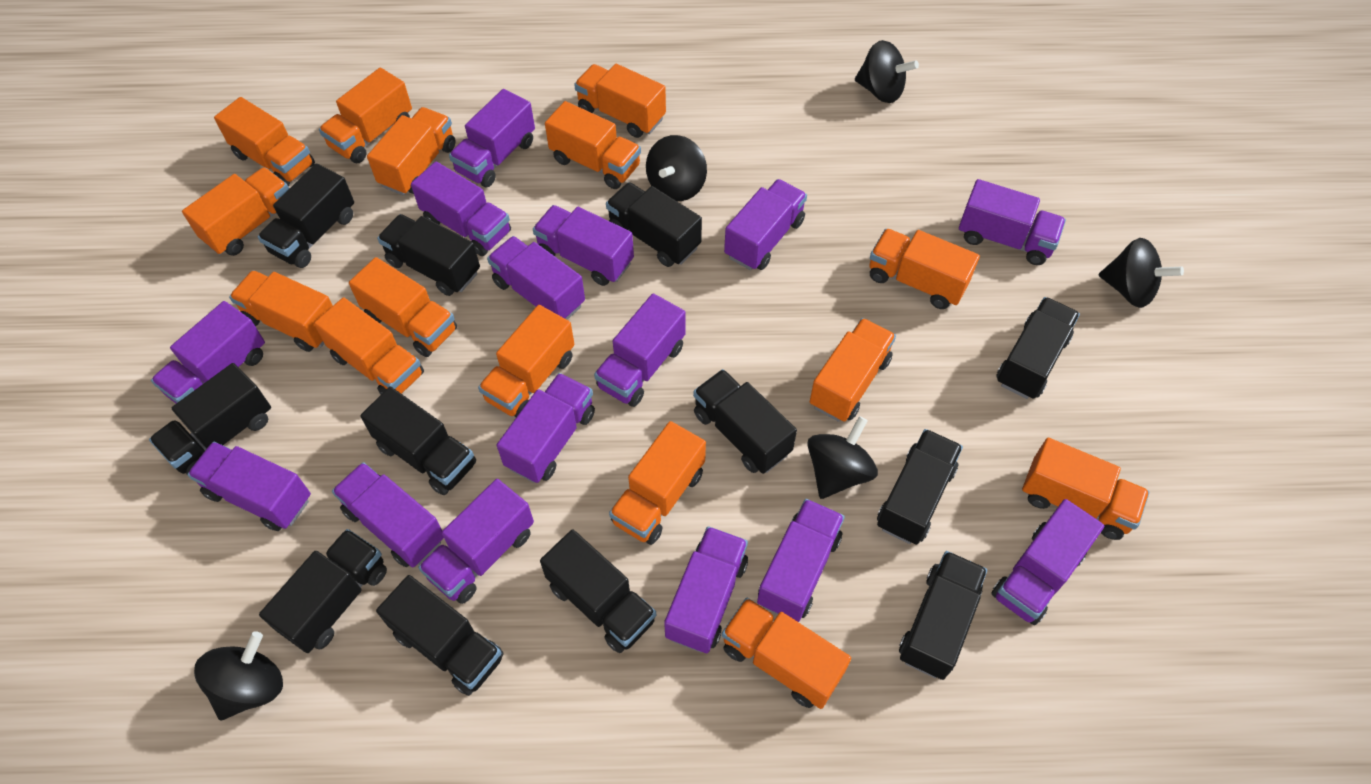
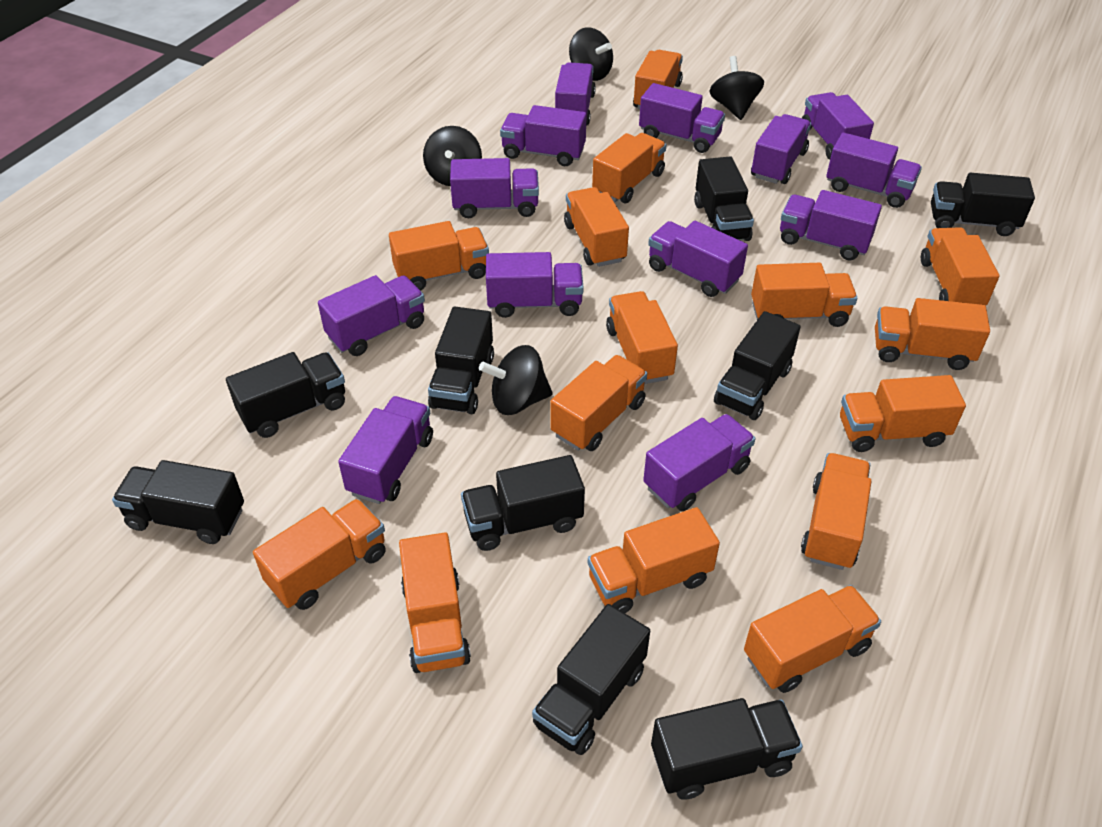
black spinning top: 5 -> 4
black truck: 12 -> 9
purple truck: 15 -> 13

